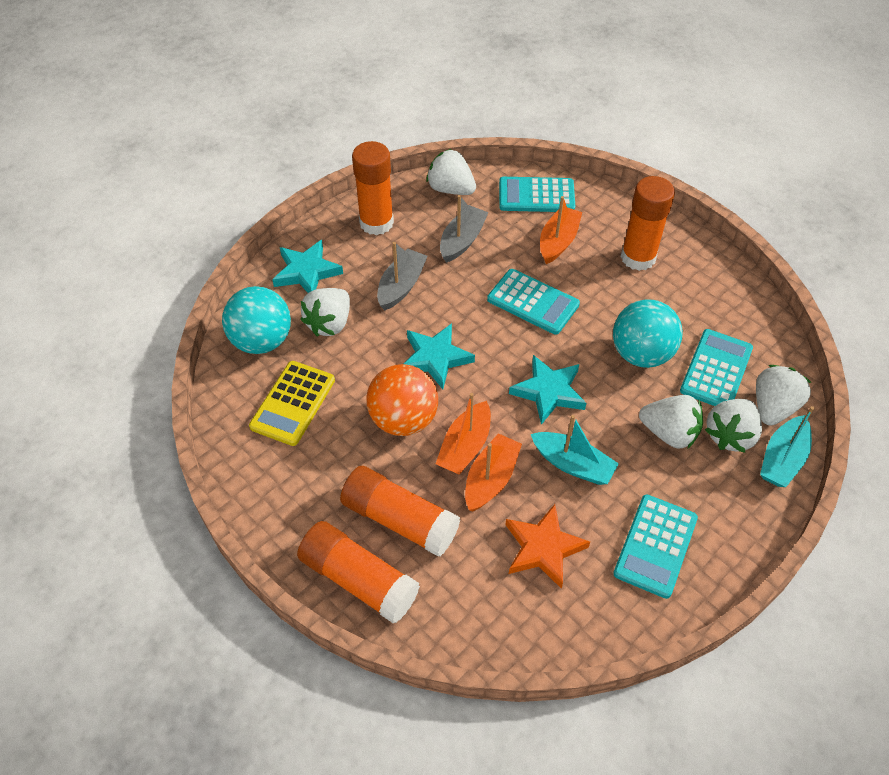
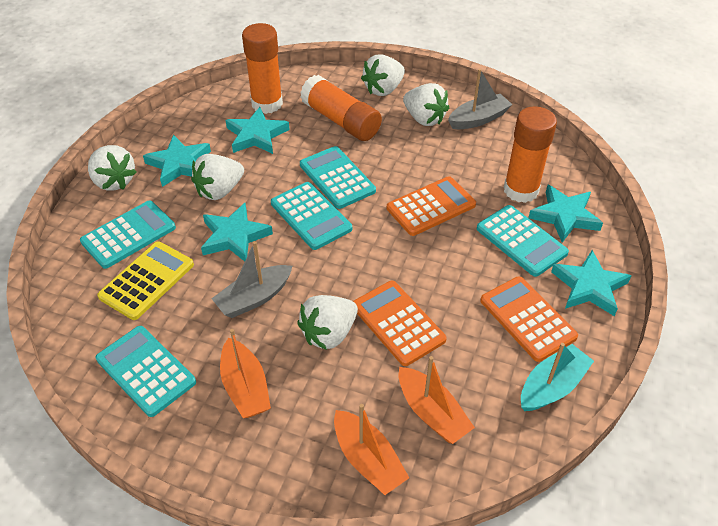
orange ball: 1 -> 0
orange calculator: 0 -> 3
orange glue stick: 4 -> 3
orange star: 1 -> 0
turquoise ball: 2 -> 0
turquoise boat: 2 -> 1
turquoise calculator: 4 -> 5
turquoise star: 3 -> 5

